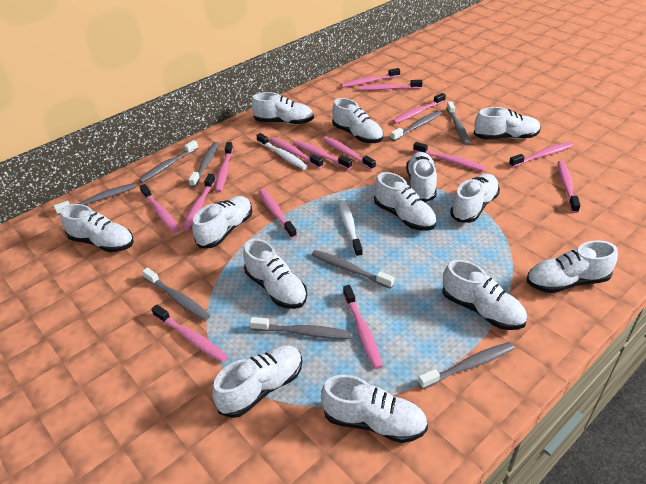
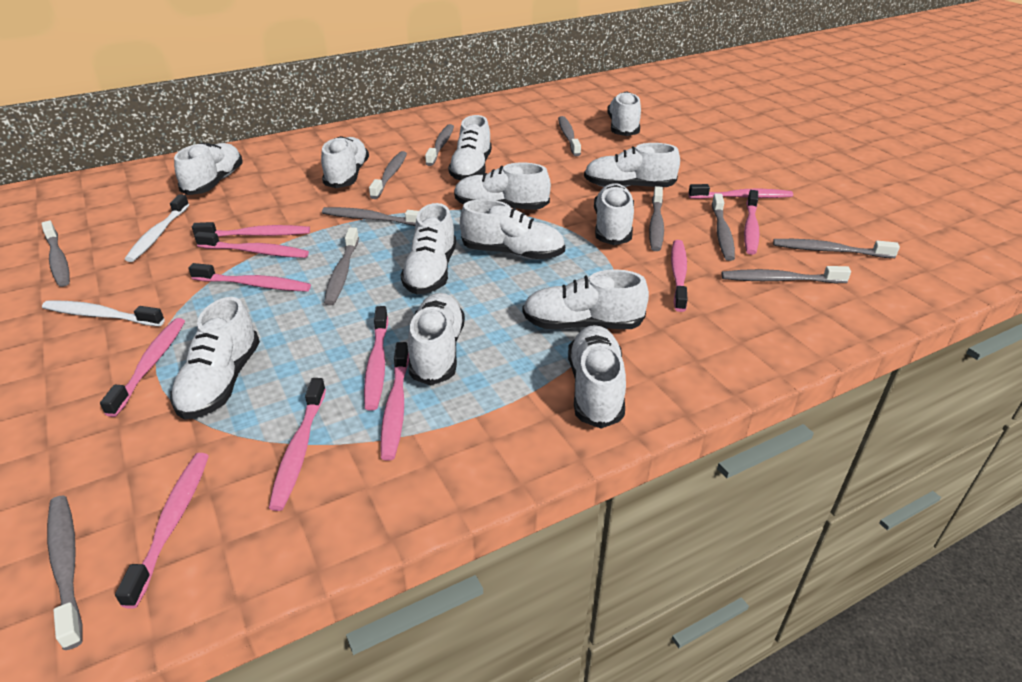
grey toothbrush: 9 -> 11
pink toothbrush: 15 -> 11

